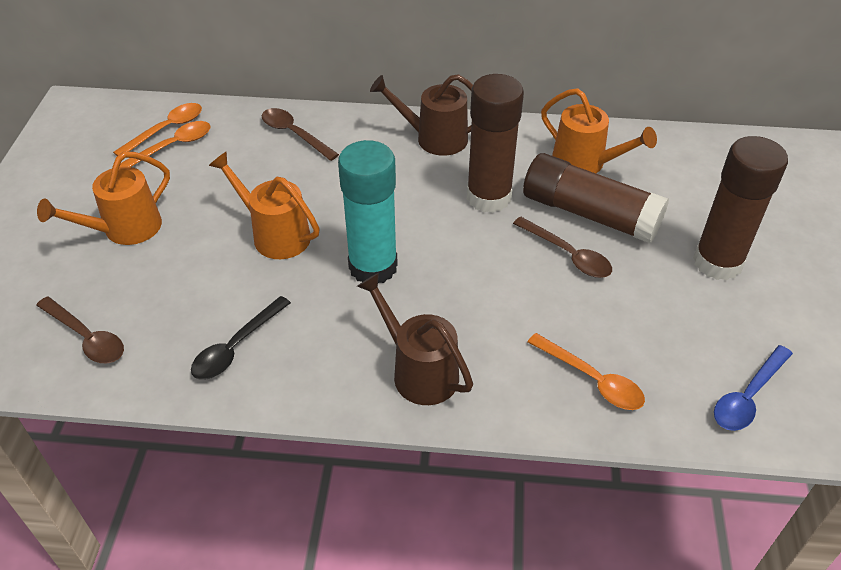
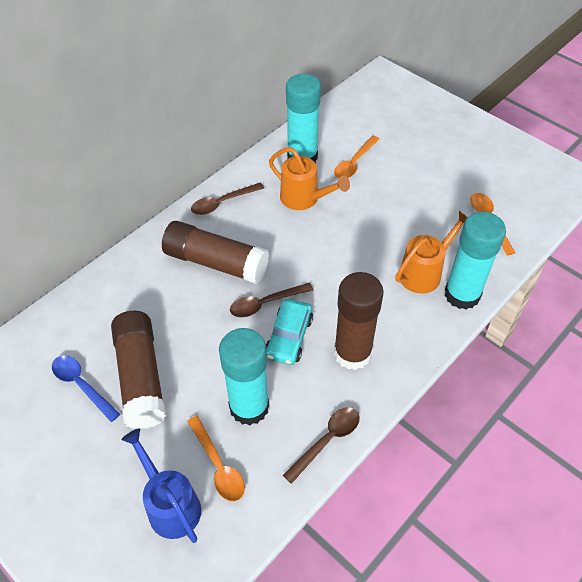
black spoon: 1 -> 0
blue watering can: 0 -> 1
brown watering can: 2 -> 0
orange watering can: 3 -> 2
turquoise car: 0 -> 1
turquoise glue stick: 1 -> 3

